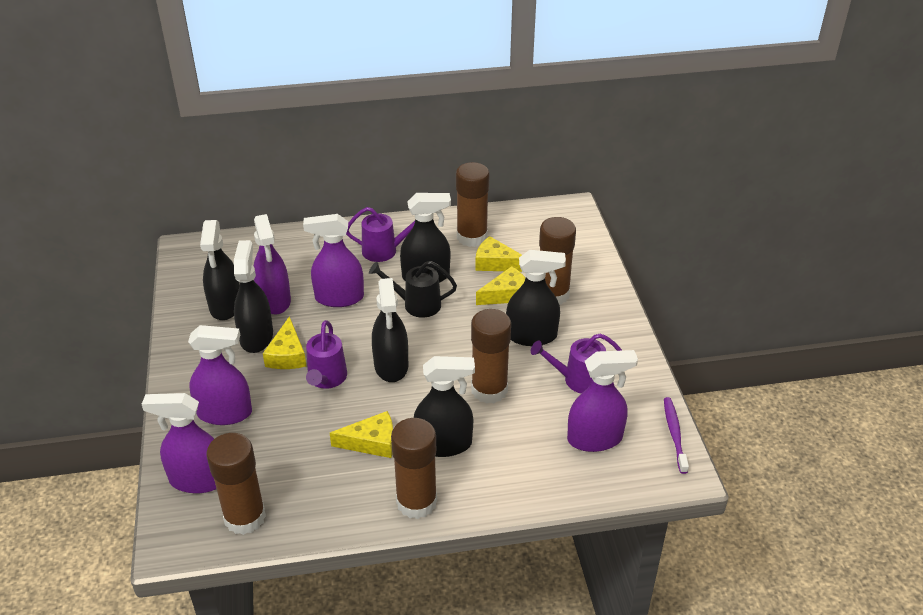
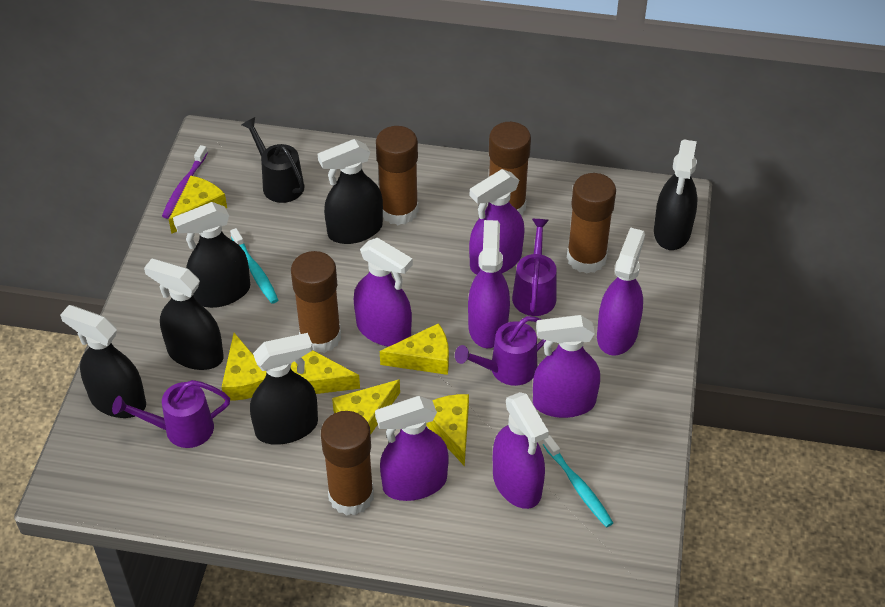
purple spray bottle: 5 -> 7
turquoise toothbrush: 0 -> 2
yellow cheese: 4 -> 6

